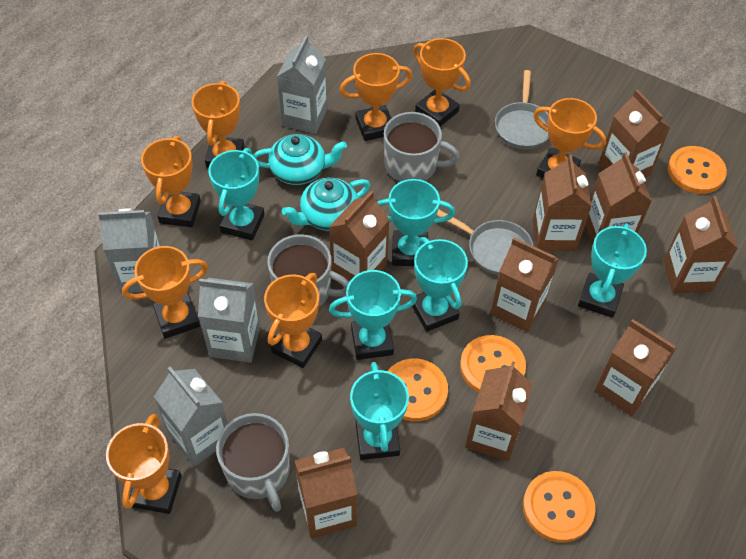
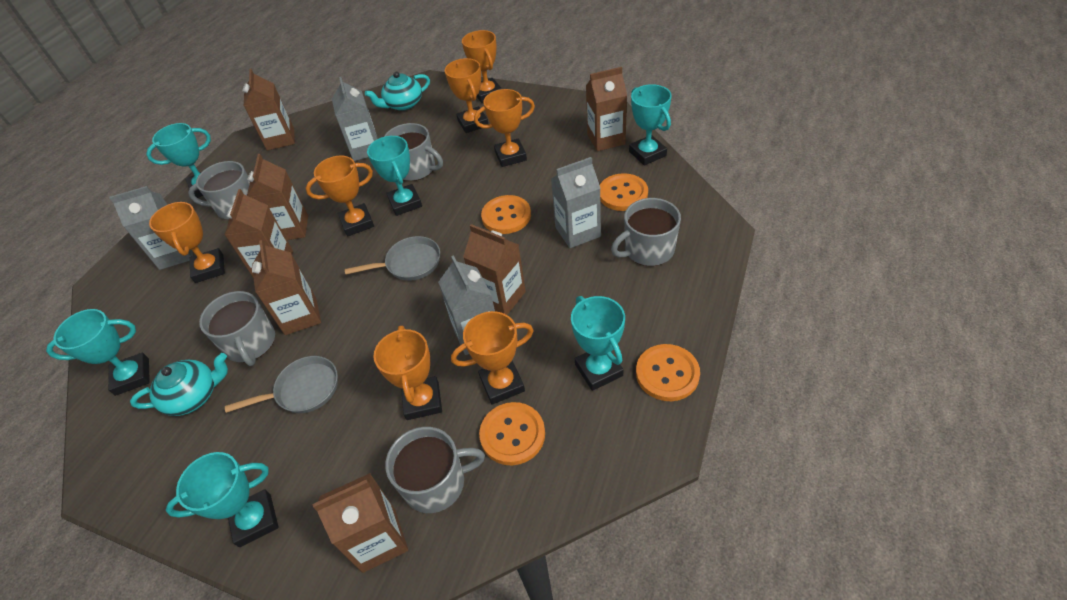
brown carton: 9 -> 7
grey mug: 3 -> 5
orange trophy: 8 -> 7

